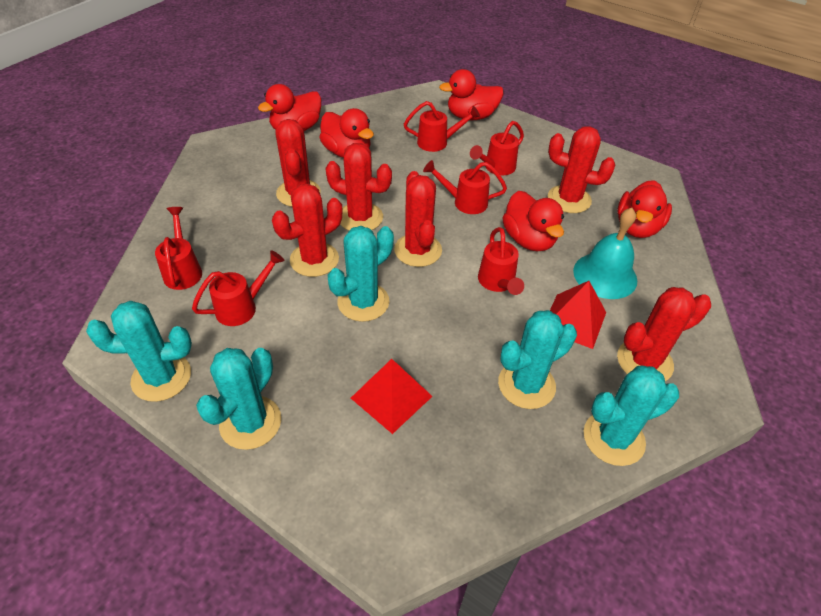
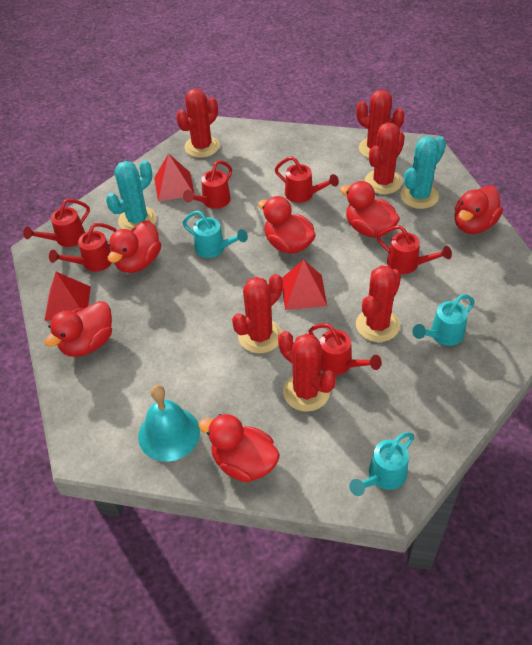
red duck: 5 -> 6
red pyramid: 2 -> 3
turquoise cactus: 5 -> 2
turquoise watering can: 0 -> 3

